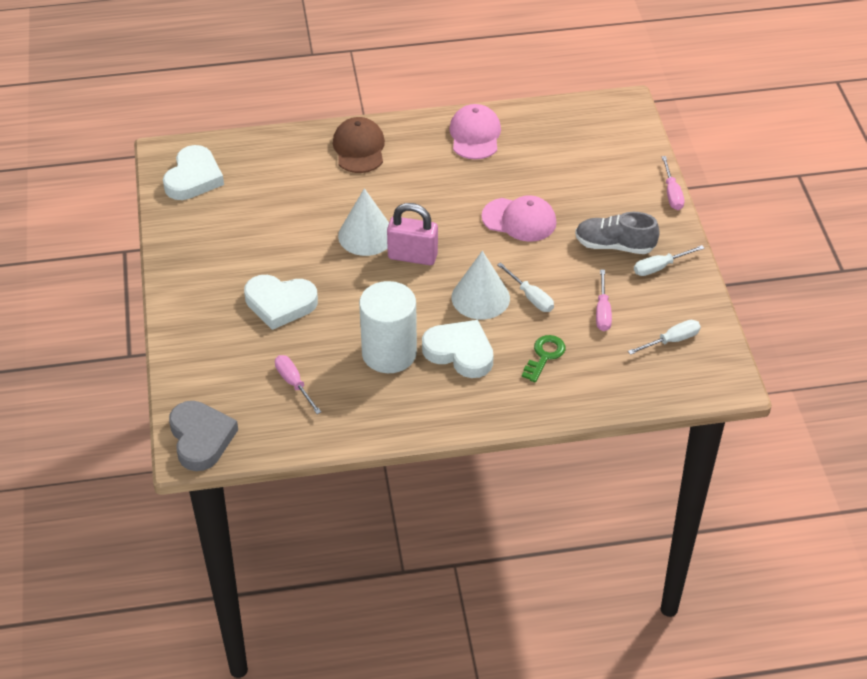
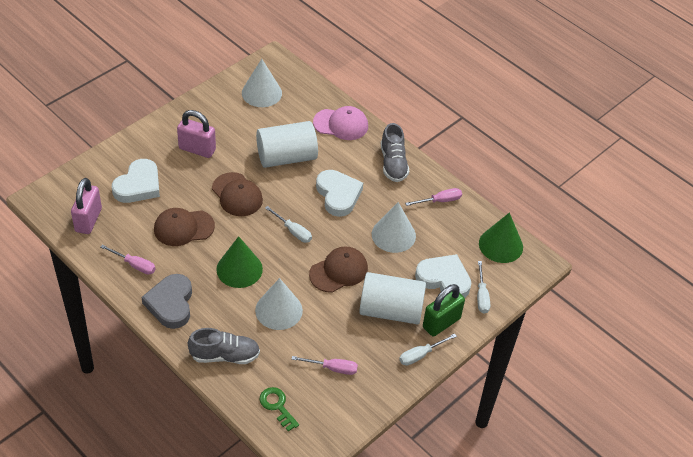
brown cap: 1 -> 3
green cone: 0 -> 2
green padlock: 0 -> 1
grey shoe: 1 -> 2
pink cap: 2 -> 1
pink padlock: 1 -> 2
white cone: 2 -> 3
white cylinder: 1 -> 2

